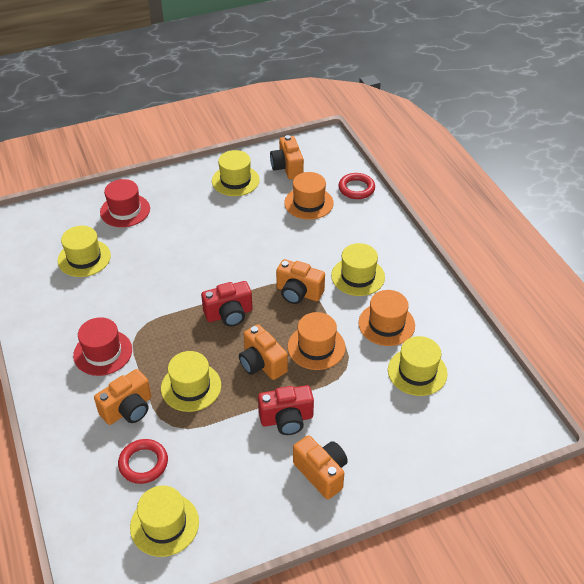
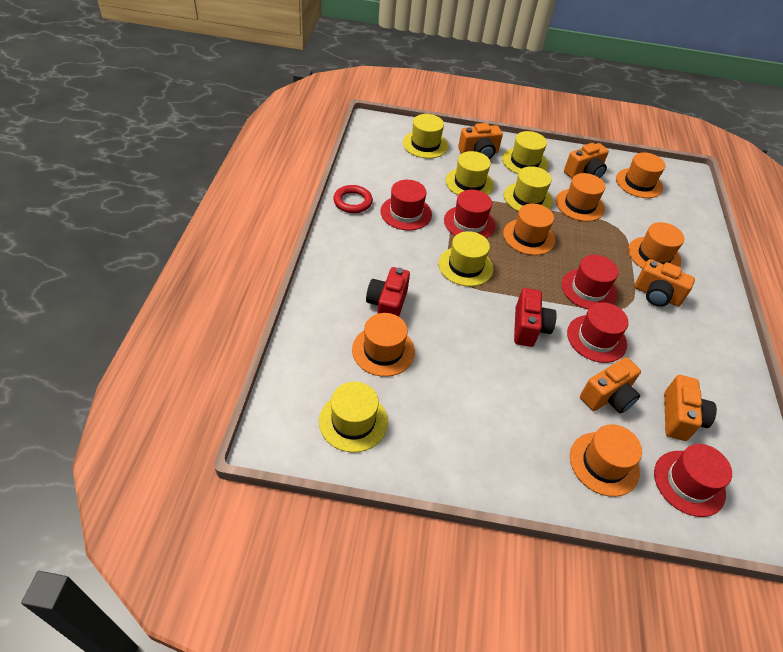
orange hat: 3 -> 6
red hat: 2 -> 5
red ring: 2 -> 1

